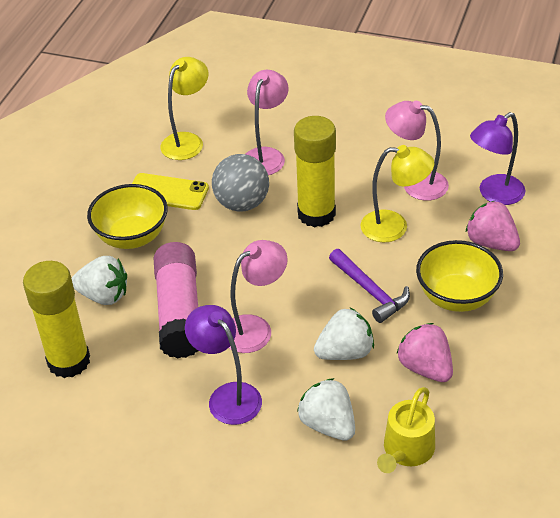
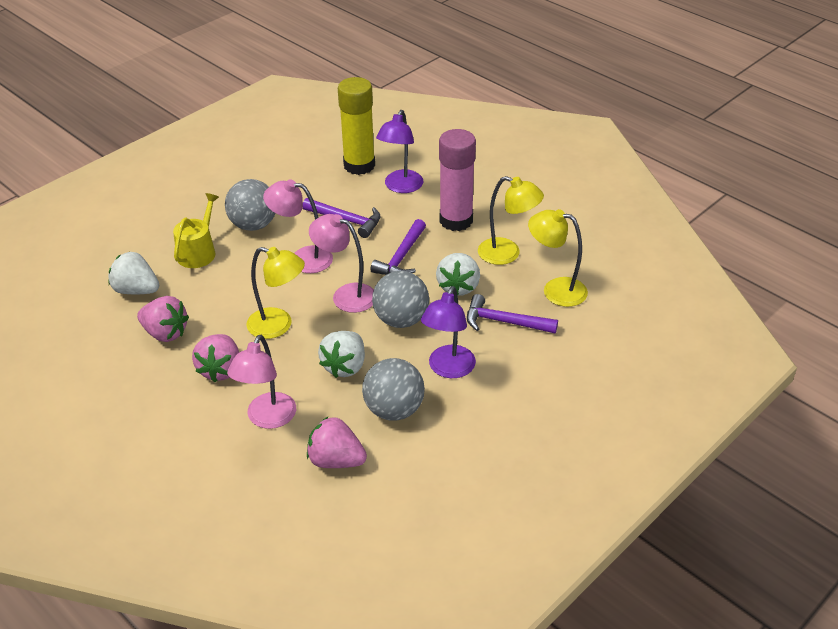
grey ball: 1 -> 3
pink strawberry: 2 -> 3
purple hammer: 1 -> 3
yellow bowl: 2 -> 0
yellow glue stick: 2 -> 1
yellow lamp: 2 -> 3
yellow phone: 1 -> 0

